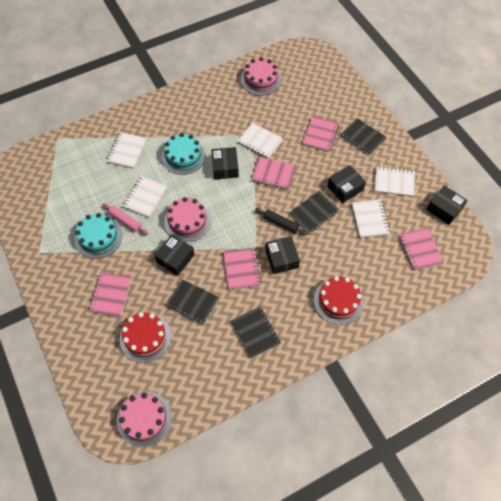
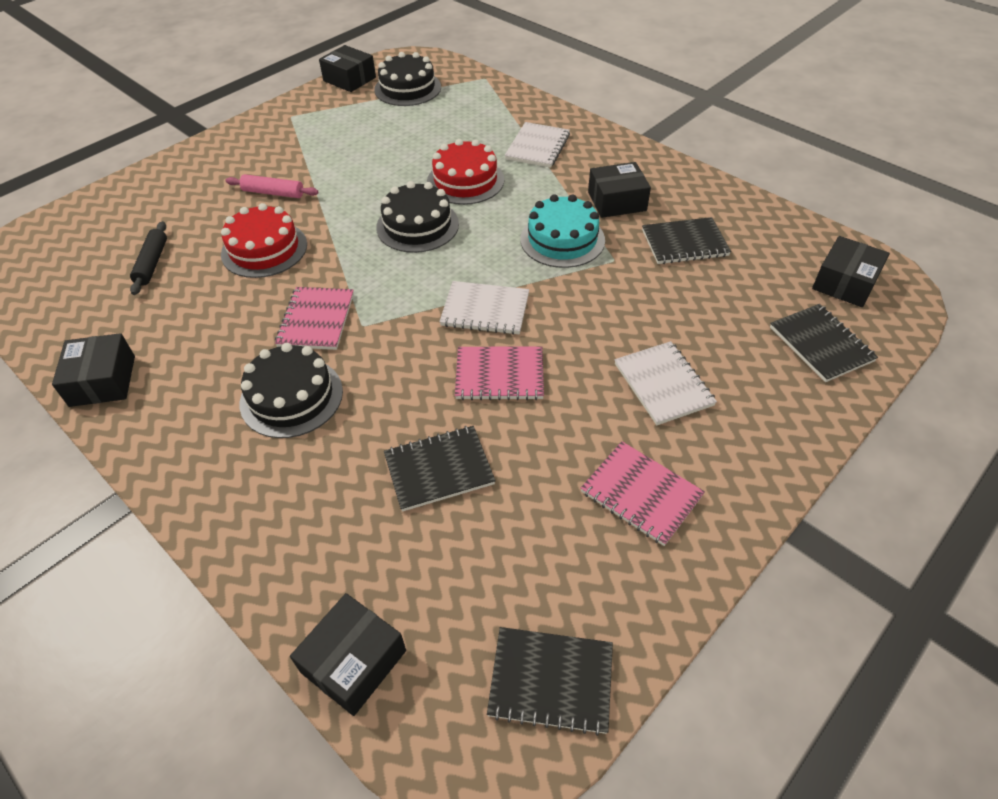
black cake: 0 -> 3
pink cake: 3 -> 0
pink notebook: 5 -> 3
turquoise cake: 2 -> 1
white notebook: 5 -> 3

